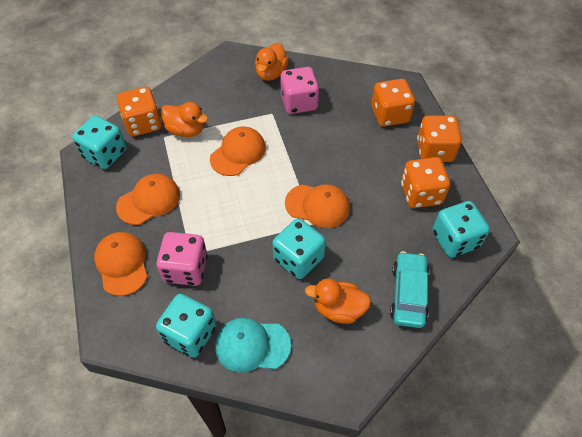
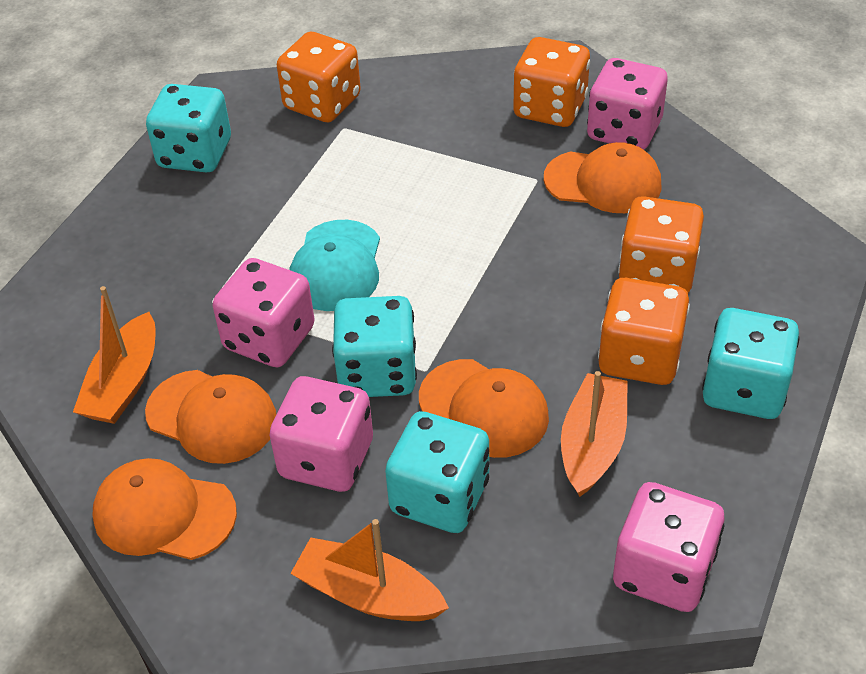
orange boat: 0 -> 3
orange duck: 3 -> 0
pink dice: 2 -> 4
turquoise car: 1 -> 0

